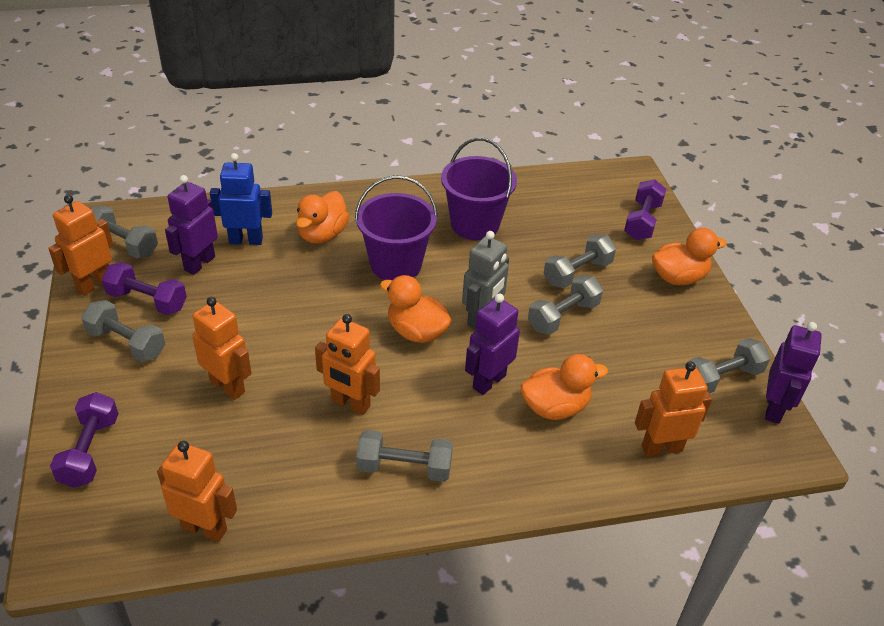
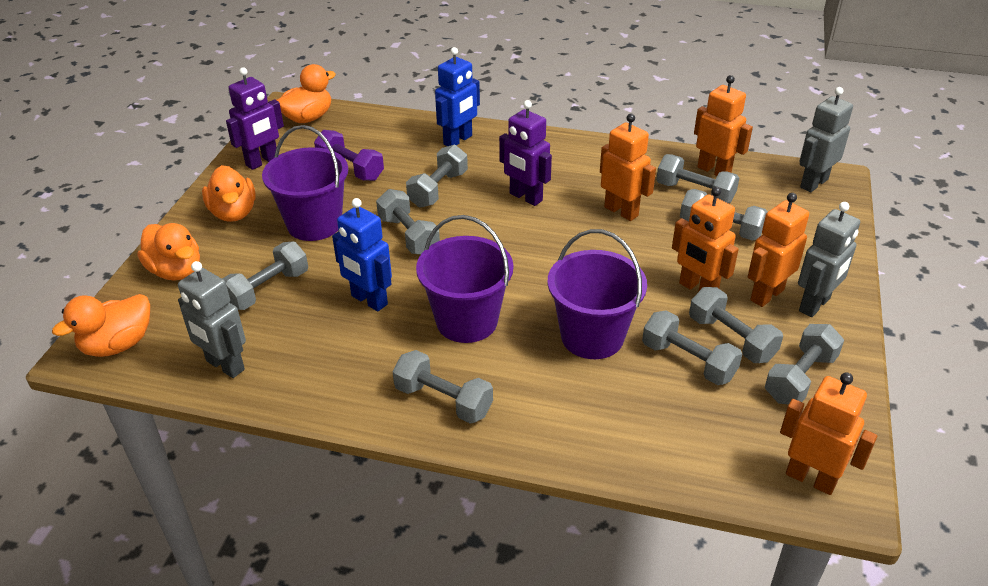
blue robot: 1 -> 2
grey dumbbell: 6 -> 9
grey robot: 1 -> 3
purple bucket: 2 -> 3
purple dumbbell: 3 -> 1
purple robot: 3 -> 2

